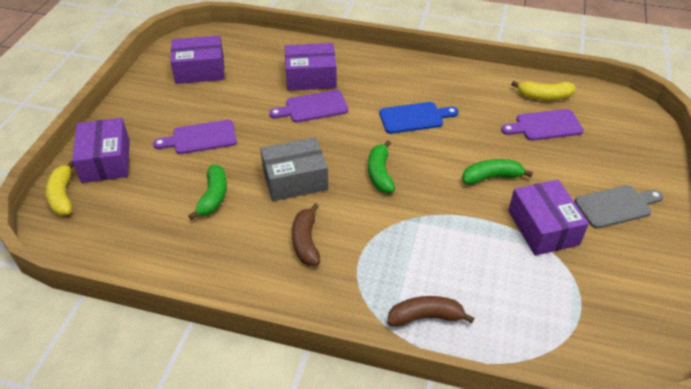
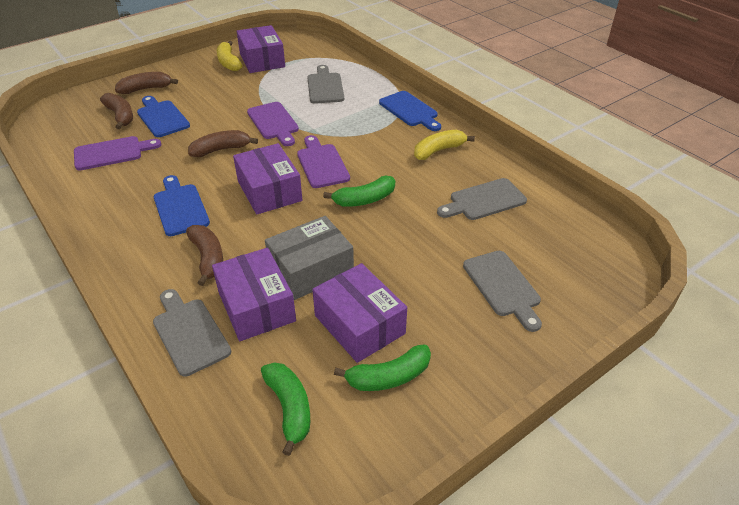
blue cutting board: 1 -> 3
brown banana: 2 -> 4
grey cutting board: 1 -> 4

